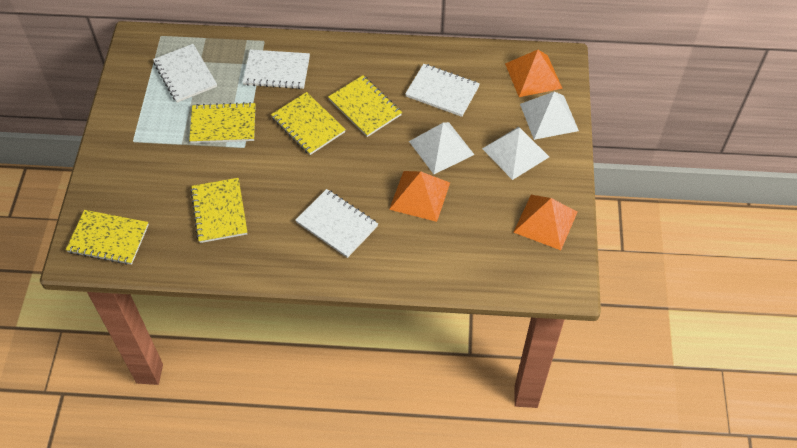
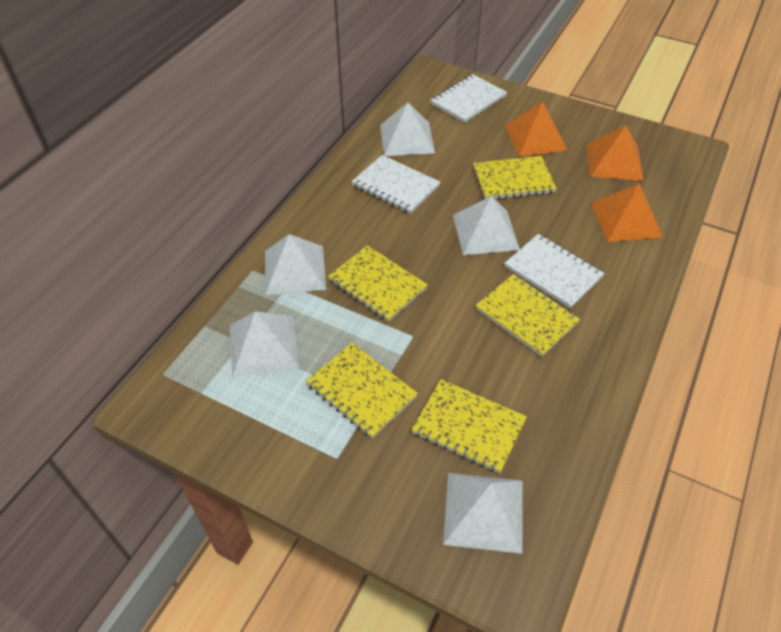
white notebook: 4 -> 3
white pyramid: 3 -> 5

